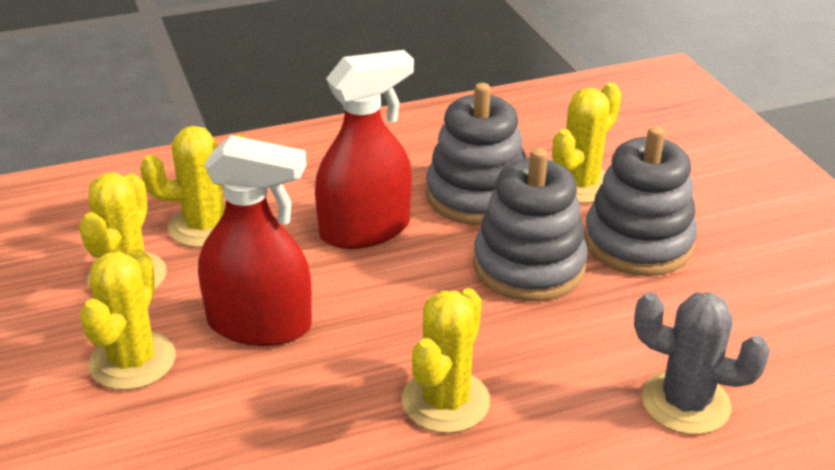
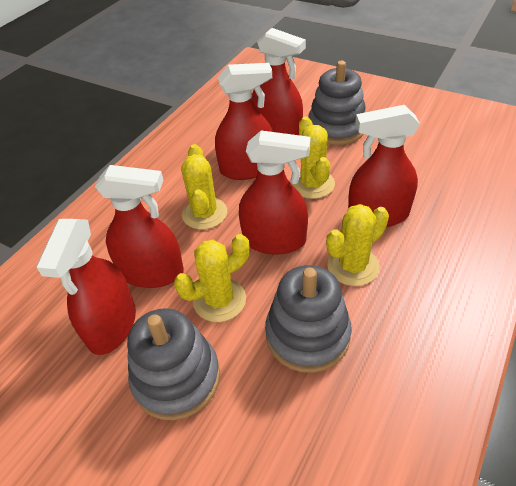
grey cactus: 1 -> 0
red spray bottle: 2 -> 6
yellow cactus: 5 -> 4

